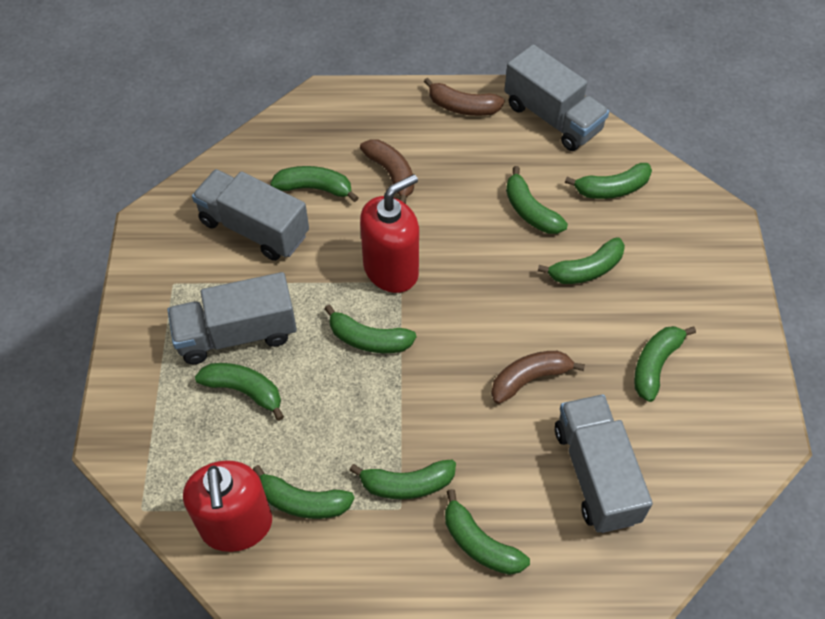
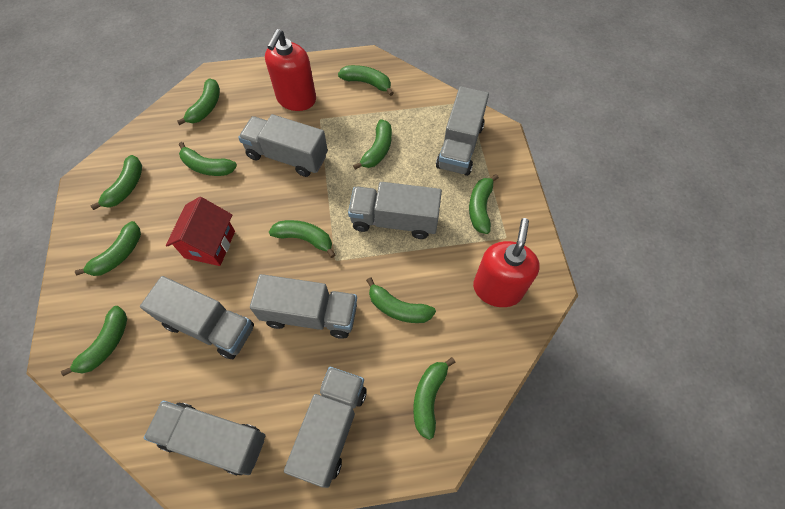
brown banana: 3 -> 0
green banana: 10 -> 11
grey truck: 4 -> 7
red house: 0 -> 1

